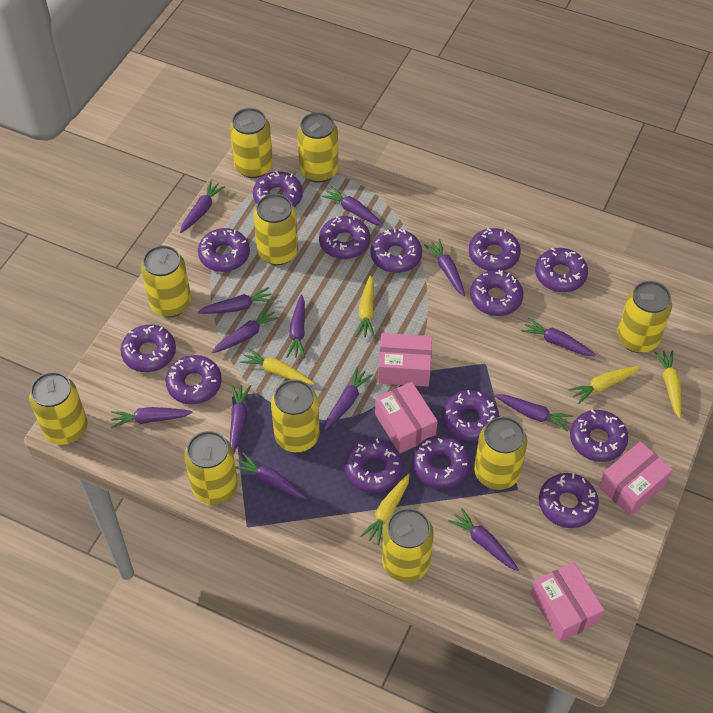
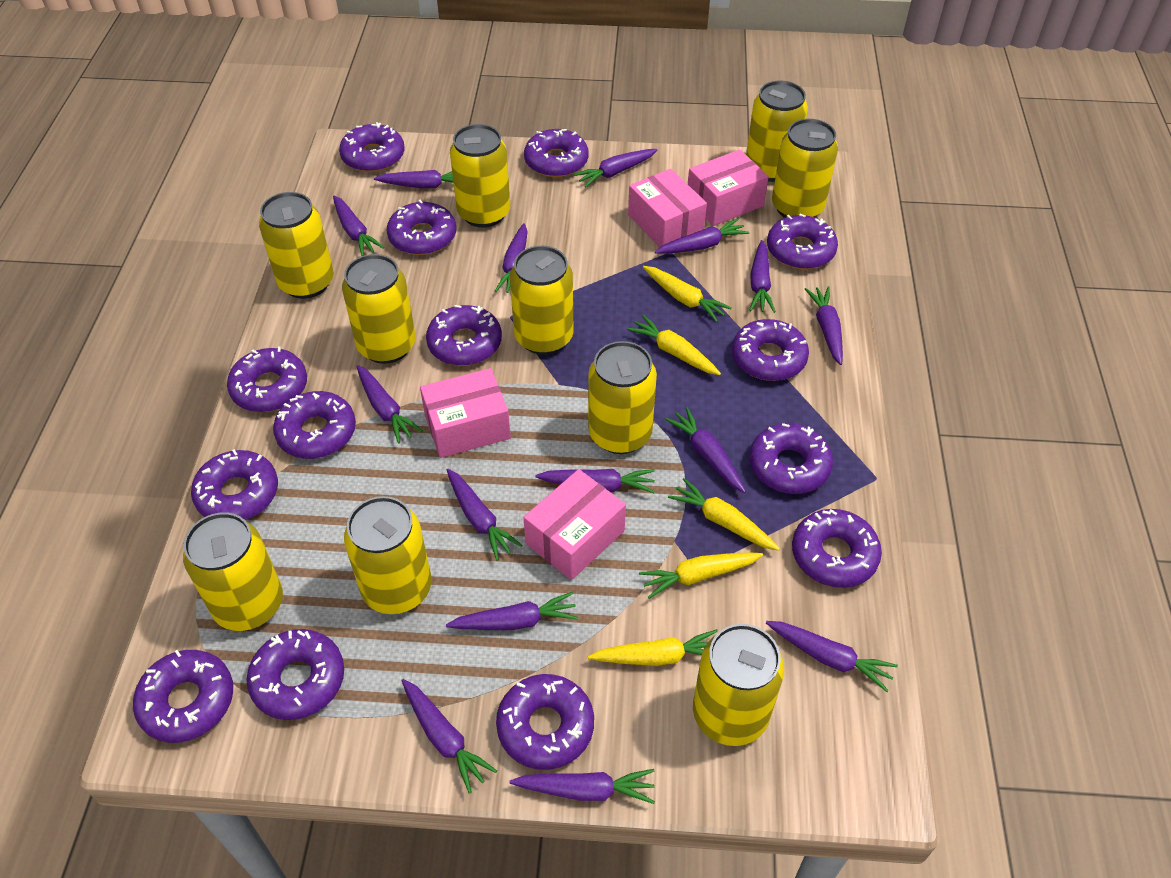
purple carrot: 13 -> 15

